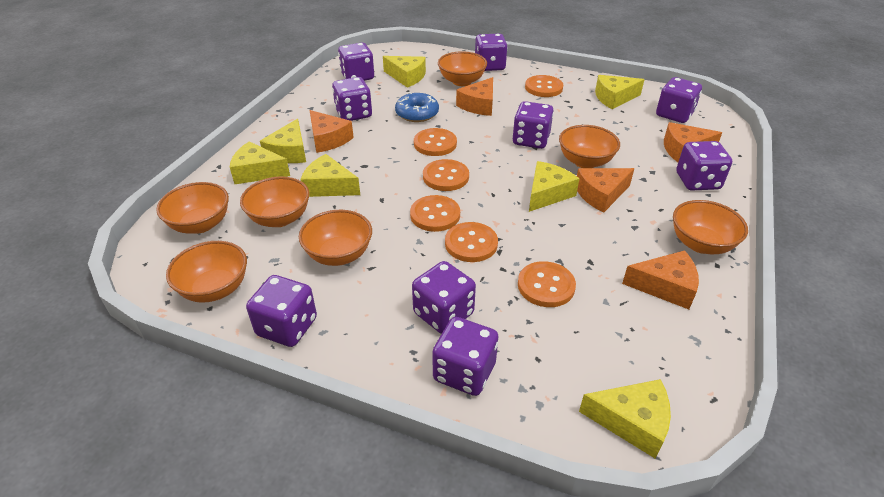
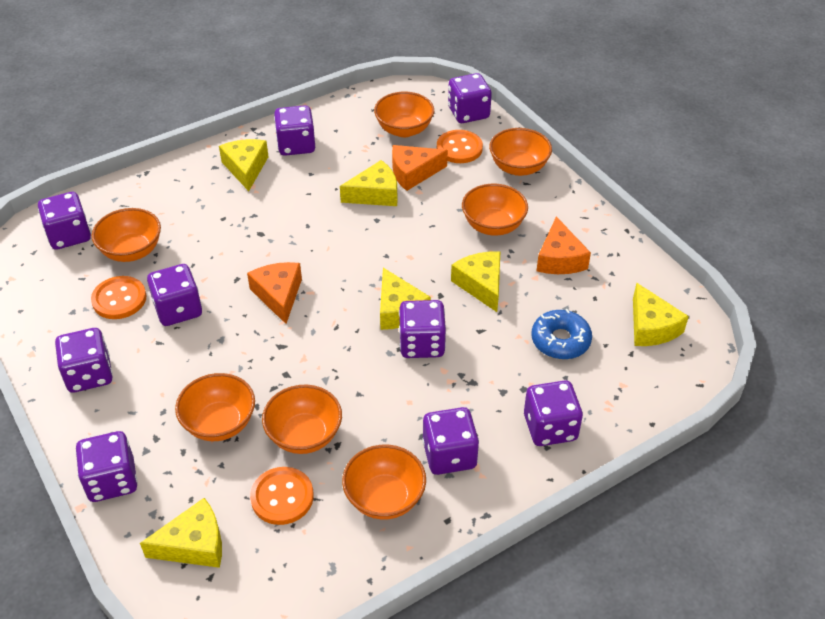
orange button: 6 -> 3
orange cheese: 5 -> 3
yellow cheese: 7 -> 6

